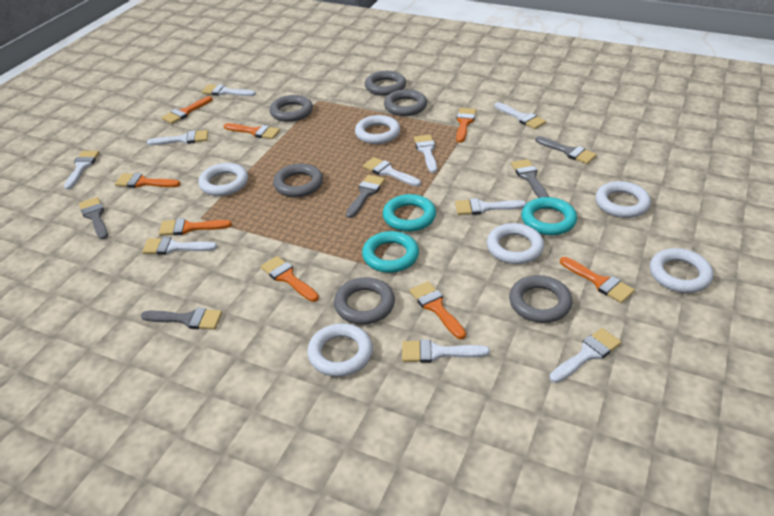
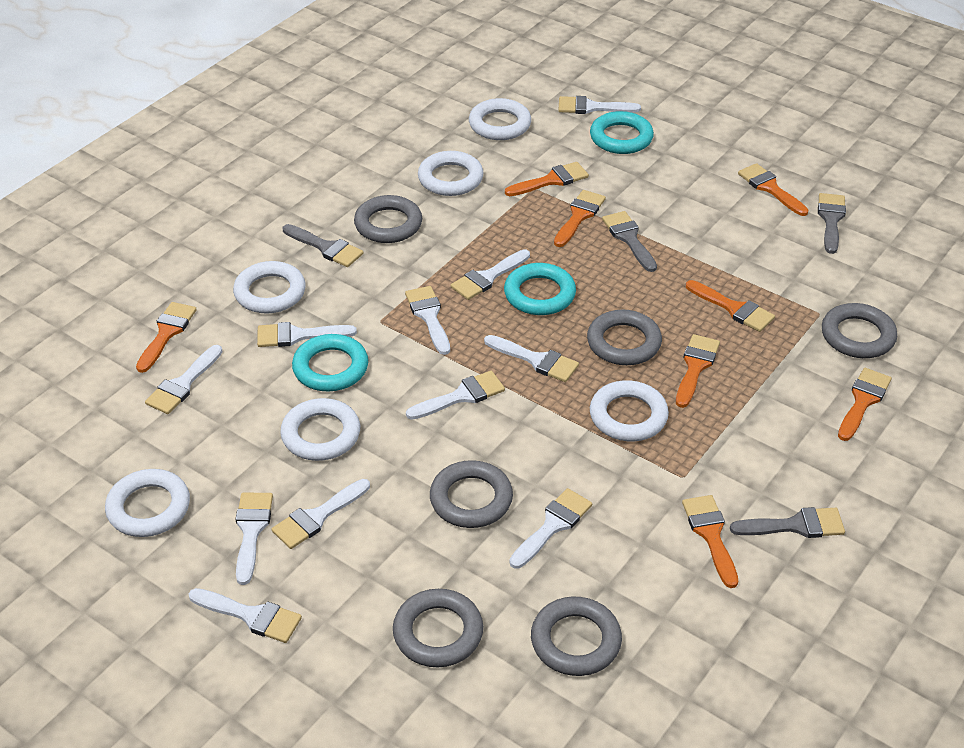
grey brush: 5 -> 4
white brush: 10 -> 11

